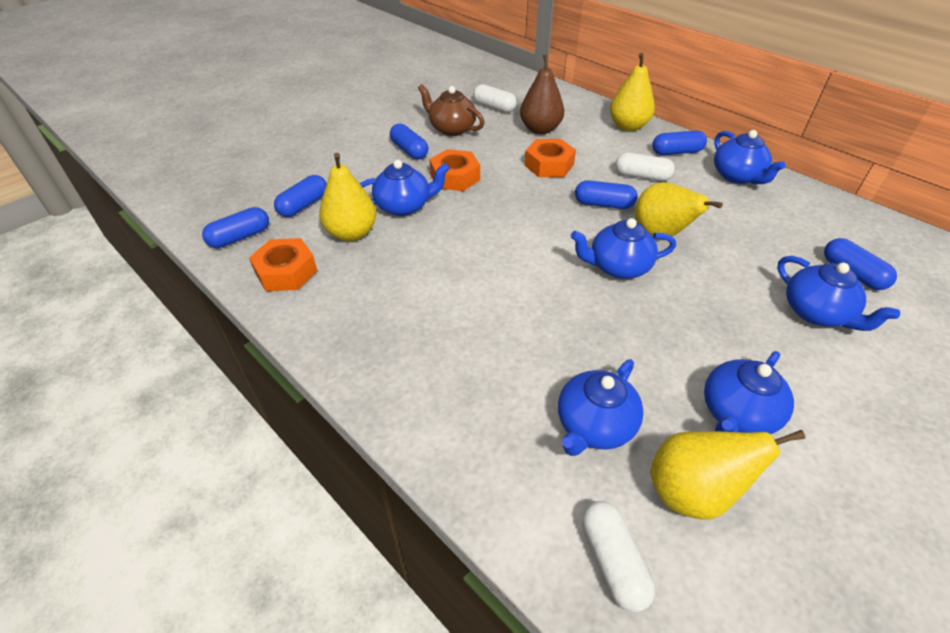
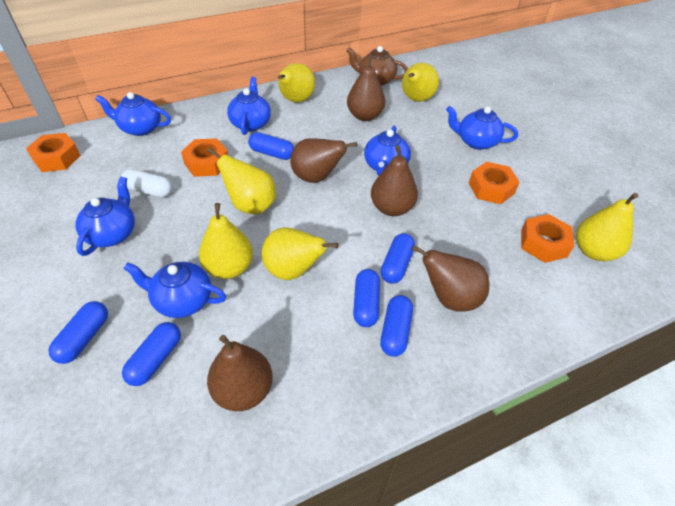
brown pear: 1 -> 5
orange nut: 3 -> 4
white capsule: 3 -> 1
yellow pear: 4 -> 6

